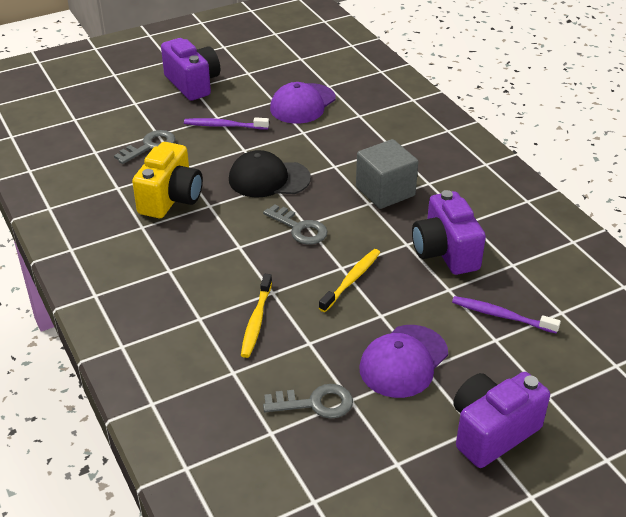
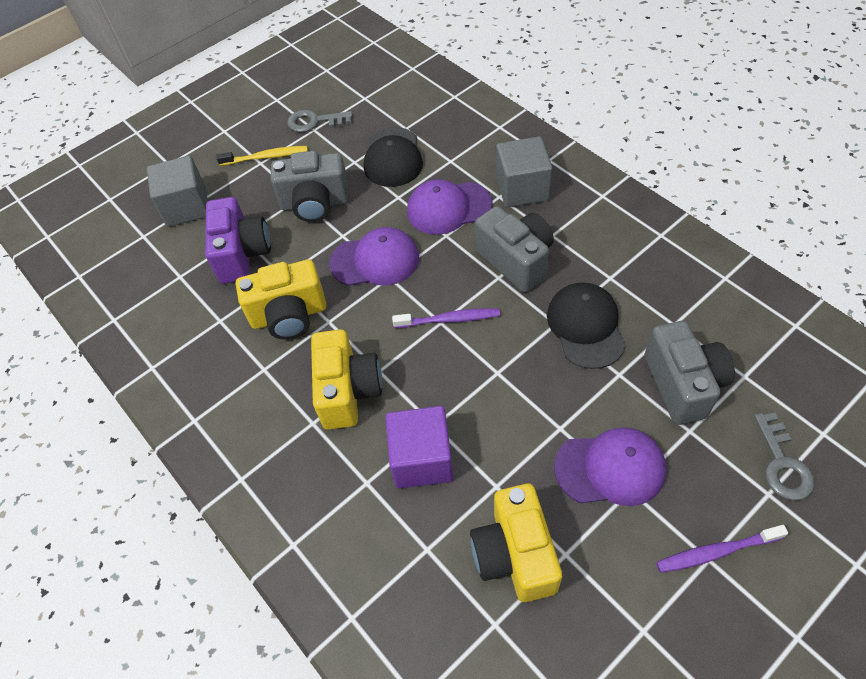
black cap: 1 -> 2
grey camera: 0 -> 3
grey cube: 1 -> 2
grey key: 3 -> 2
purple camera: 3 -> 1
purple cap: 2 -> 3
purple cube: 0 -> 1
yellow camera: 1 -> 3
yellow toothbrush: 2 -> 1

